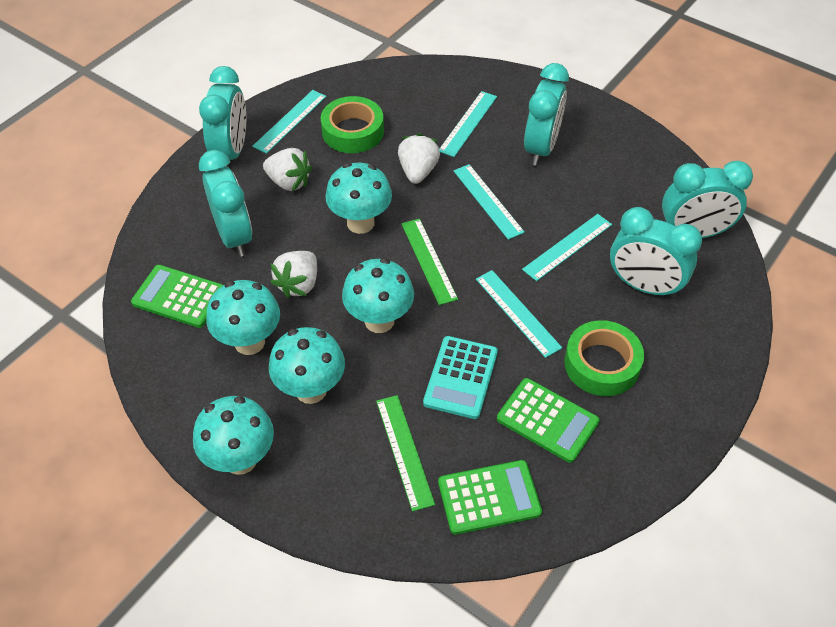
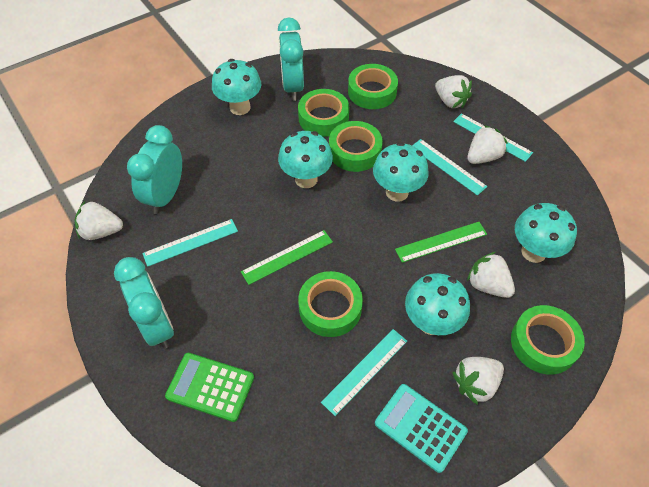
green calculator: 3 -> 1
green tape: 2 -> 5
turquoise clock: 5 -> 3
turquoise ruler: 5 -> 4
white strawberry: 3 -> 5

